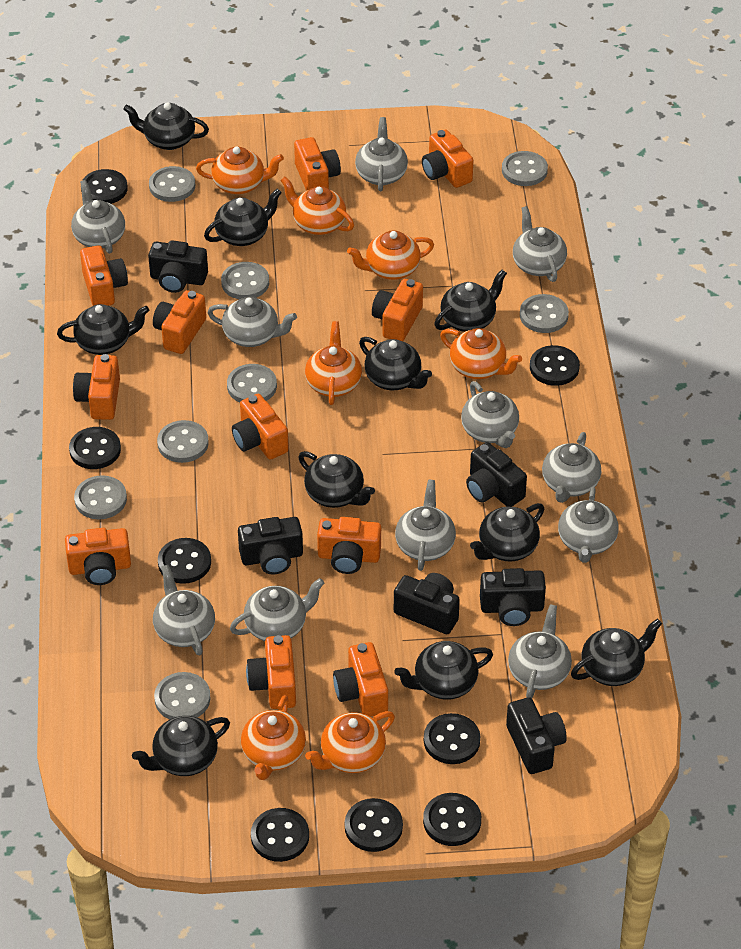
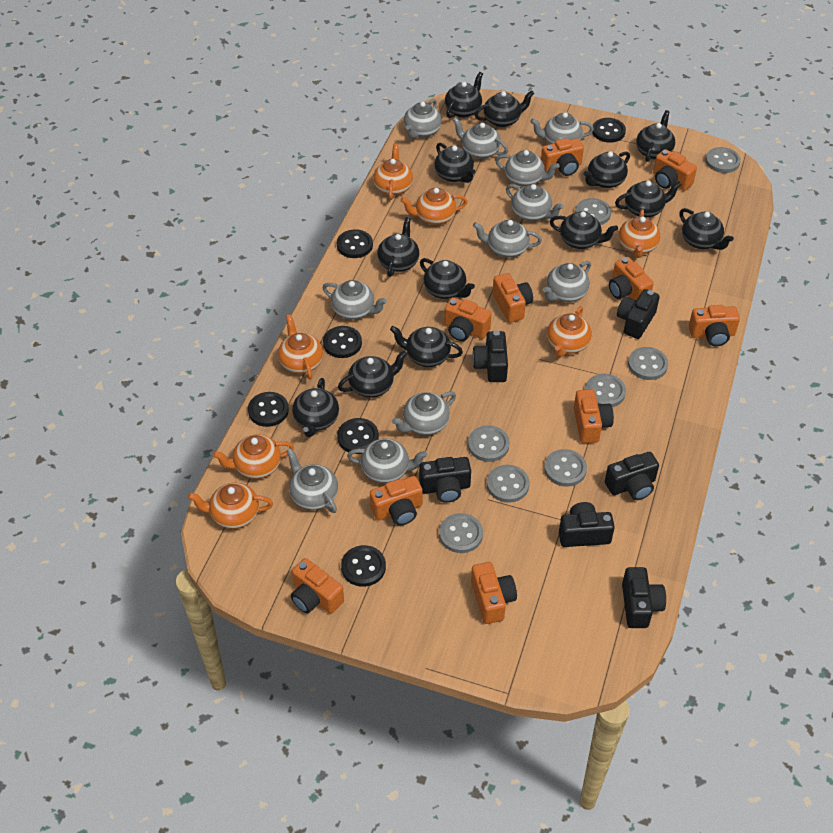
black button: 8 -> 6
black teapot: 10 -> 13
orange camera: 11 -> 10

